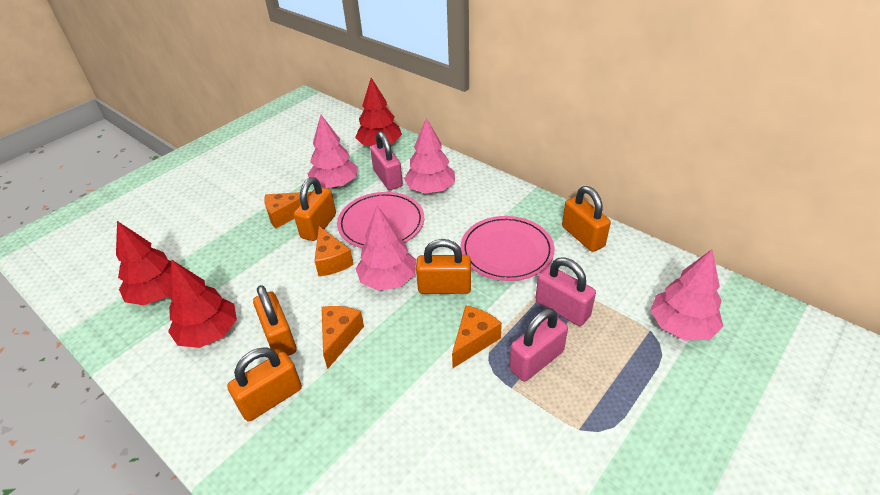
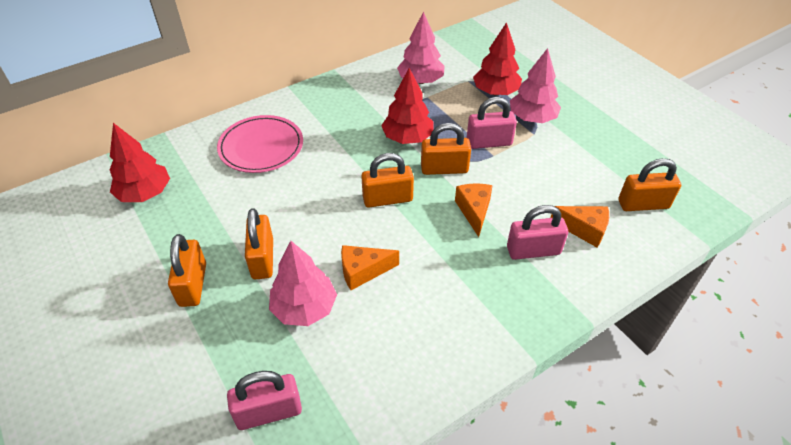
orange cheese: 4 -> 3
pink plate: 2 -> 1
pink tree: 4 -> 3

